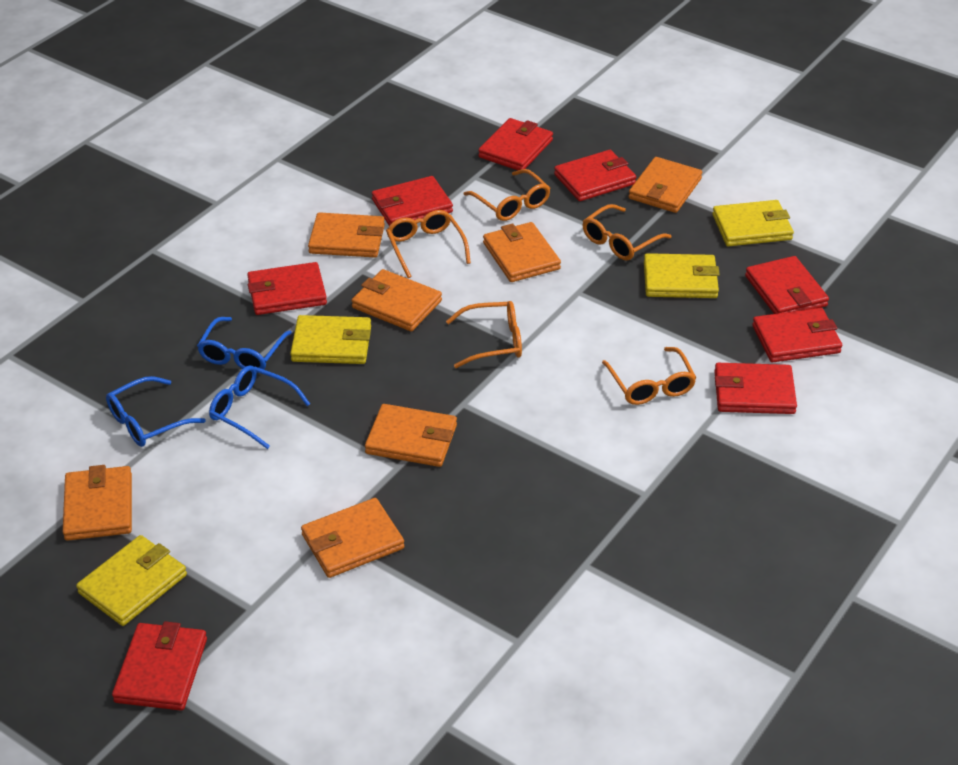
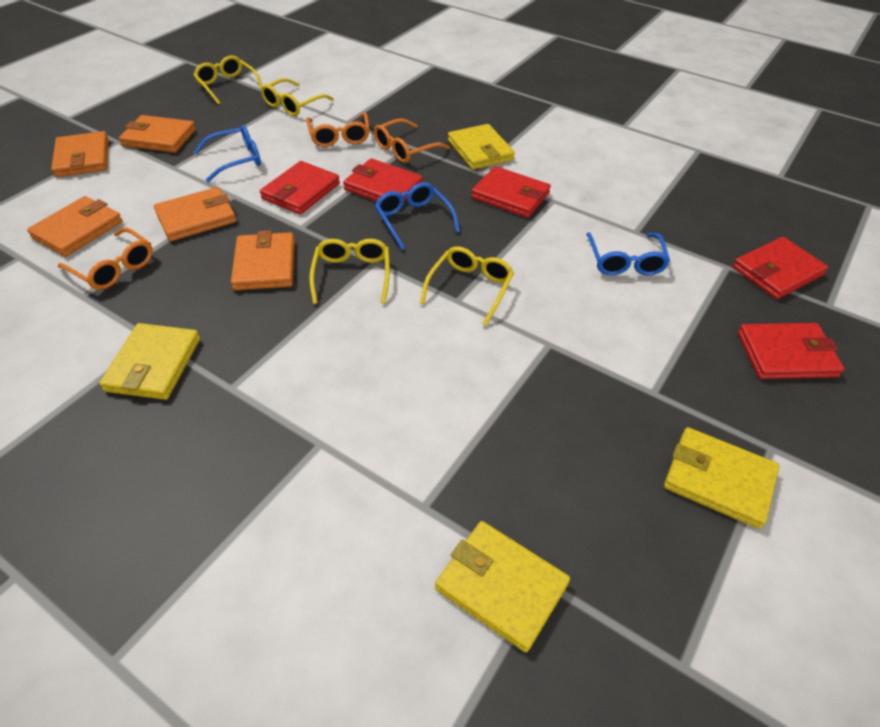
orange glasses: 5 -> 3
orange wallet: 7 -> 5
red wallet: 8 -> 5
yellow glasses: 0 -> 4

